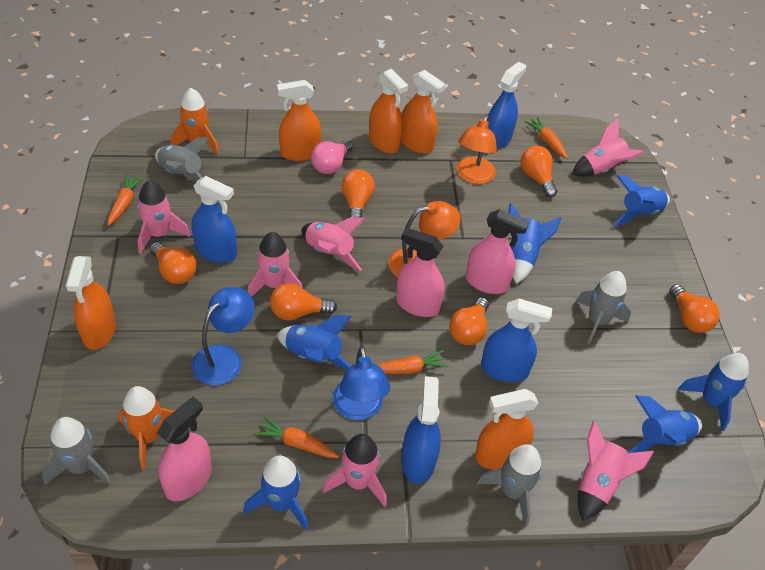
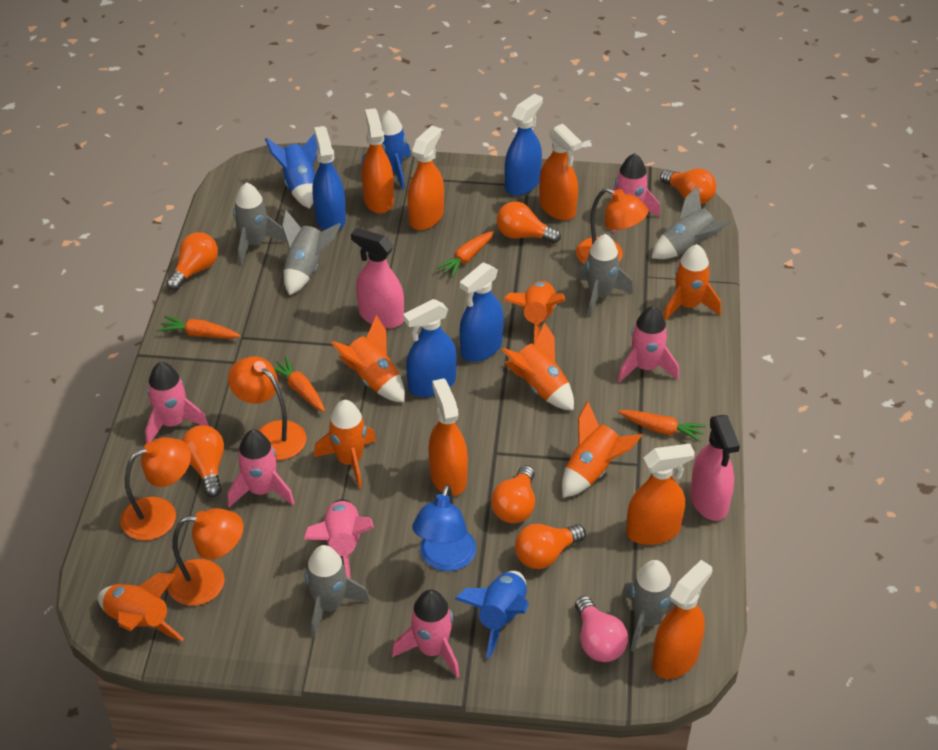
blue lamp: 2 -> 1
blue rocket: 6 -> 3
grey rocket: 4 -> 6
orange lamp: 2 -> 4
orange rocket: 2 -> 7
orange spray bottle: 5 -> 6
pink spray bottle: 3 -> 2

